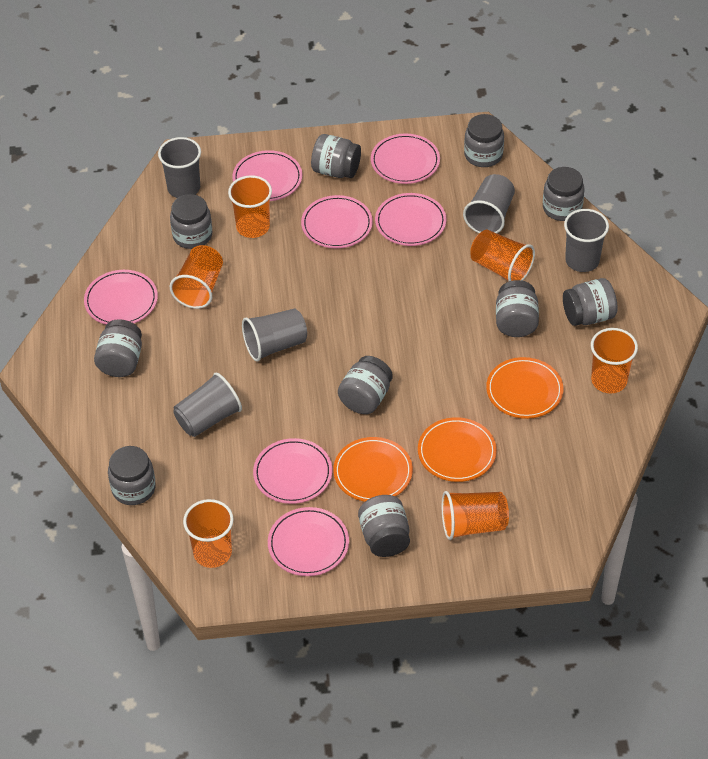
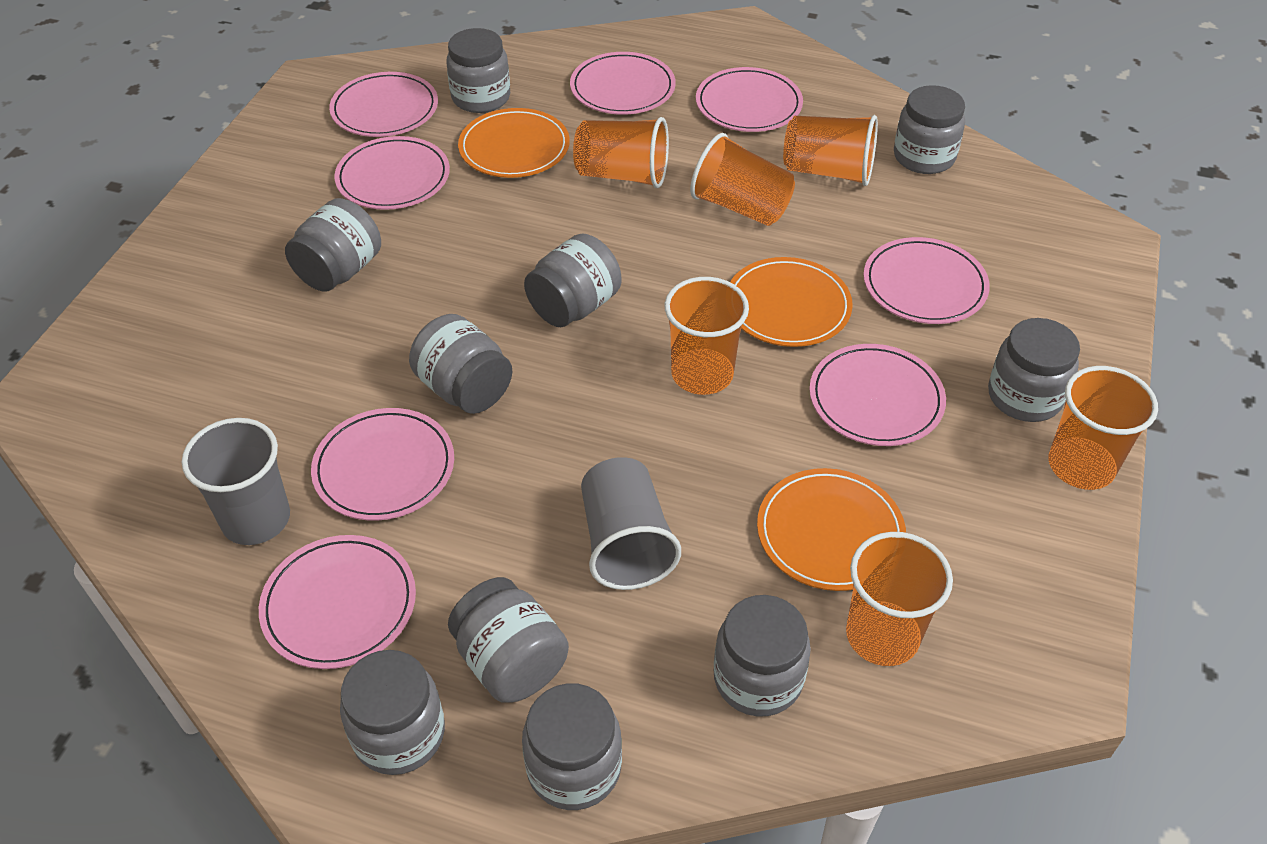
grey cup: 5 -> 2
pink plate: 7 -> 8

